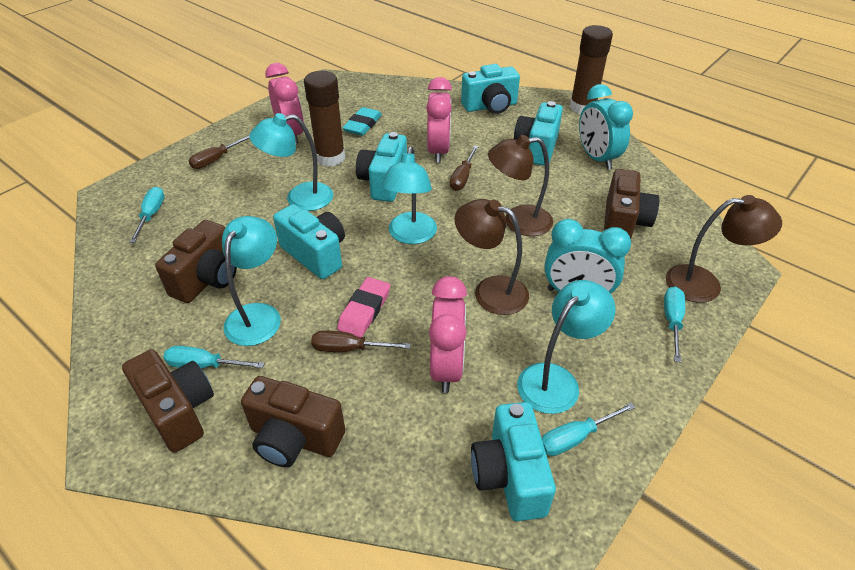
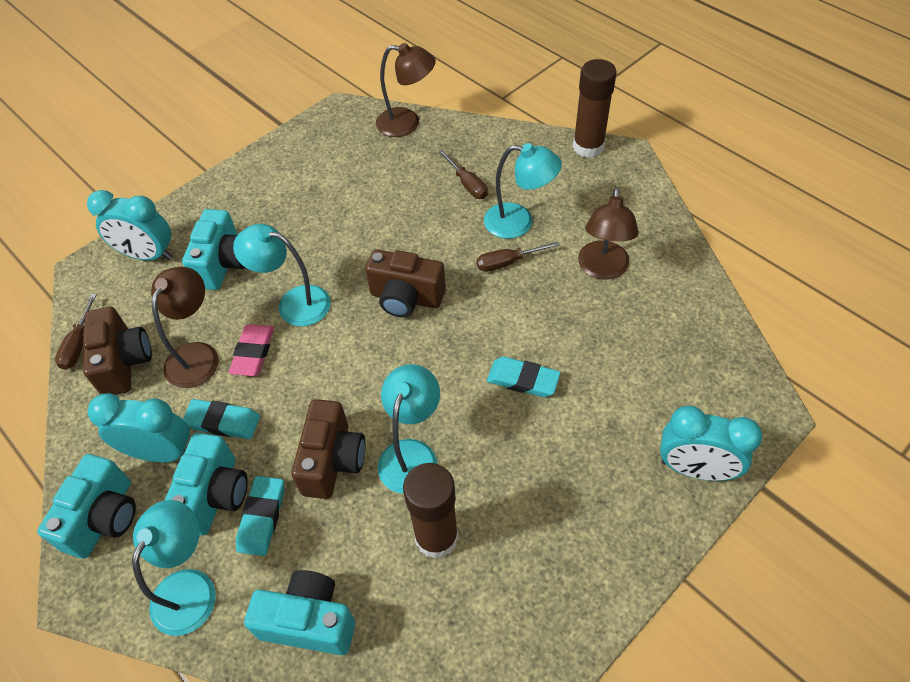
brown camera: 4 -> 3
pink clock: 3 -> 0
turquoise camera: 5 -> 4
turquoise clock: 2 -> 3
turquoise eraser: 1 -> 3
turquoise screwdriver: 4 -> 0

